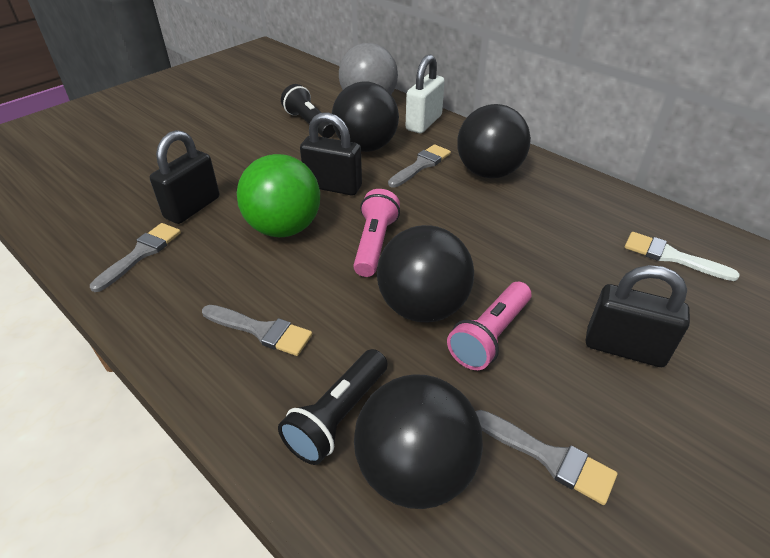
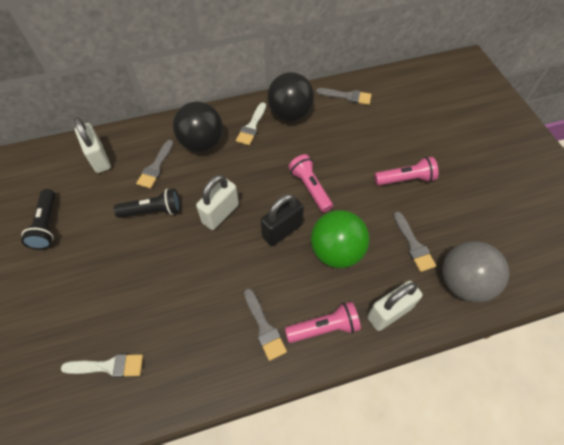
black ball: 4 -> 2
black padlock: 3 -> 1
pink flashlight: 2 -> 3
white brush: 1 -> 2
white padlock: 1 -> 3

